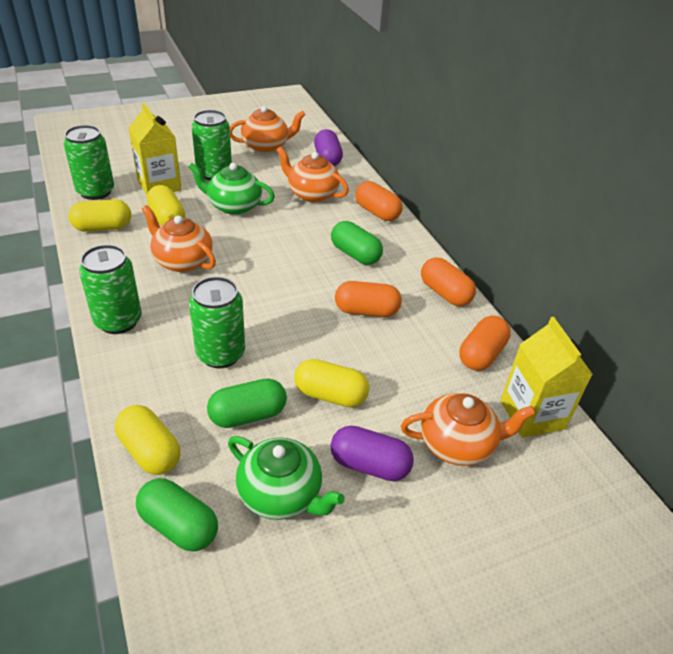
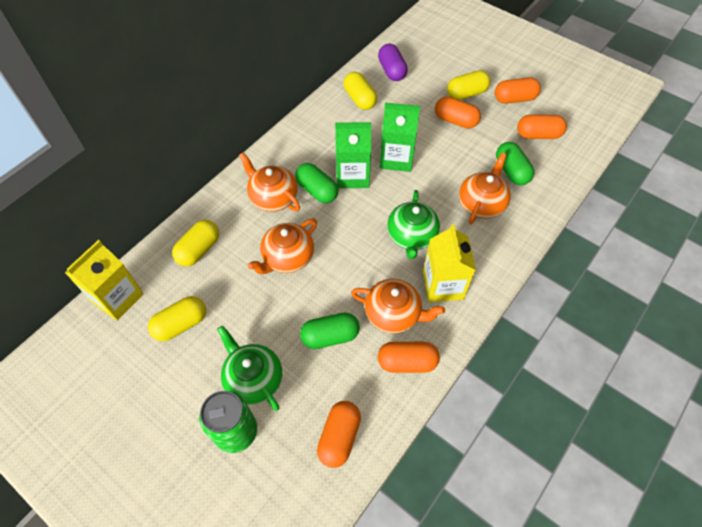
green can: 4 -> 1
green carton: 0 -> 2
orange capsule: 4 -> 5
purple capsule: 2 -> 1

